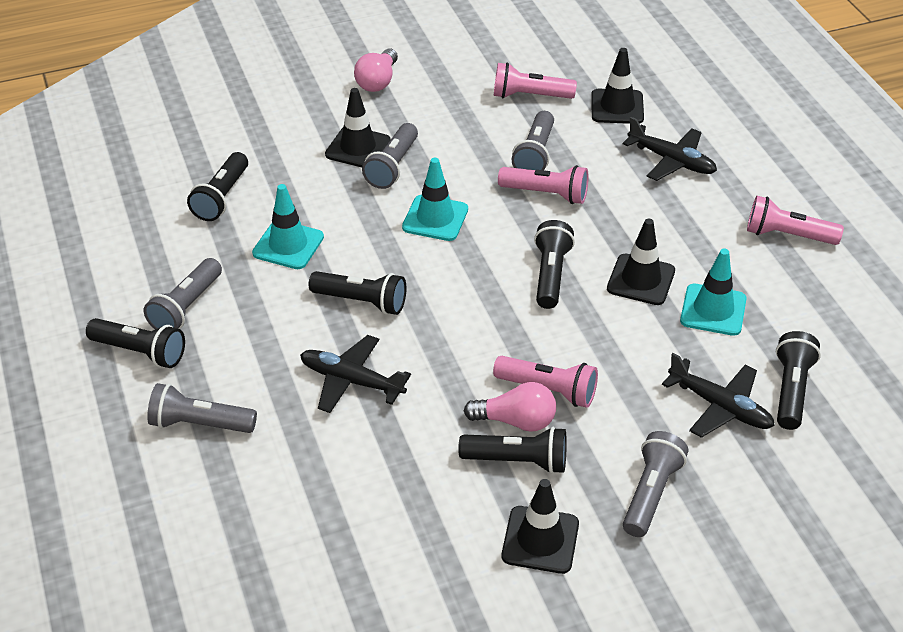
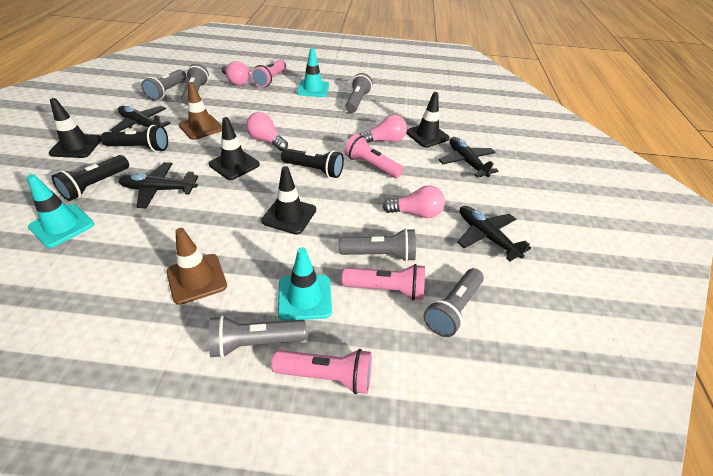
black flashlight: 6 -> 3
black plane: 3 -> 4
brown traffic cone: 0 -> 2
grey flashlight: 5 -> 6
pink light bulb: 2 -> 4

